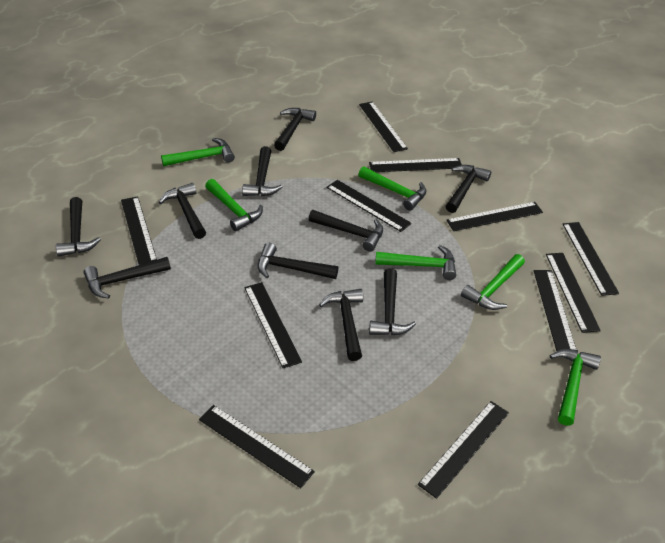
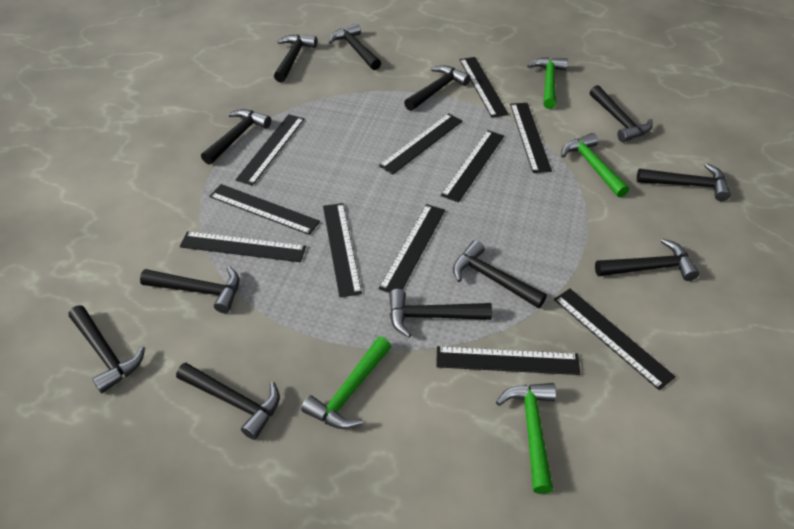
black hammer: 10 -> 12
green hammer: 6 -> 4

